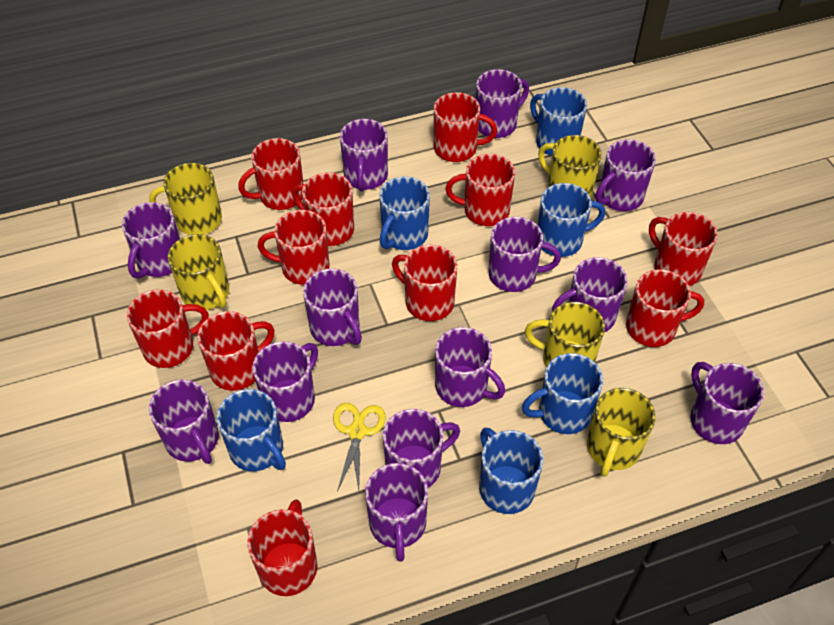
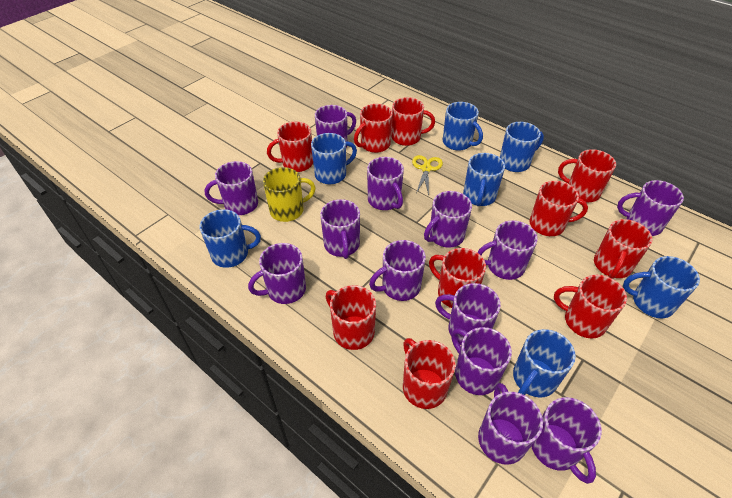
blue mug: 6 -> 7
red mug: 11 -> 10
yellow mug: 5 -> 1

